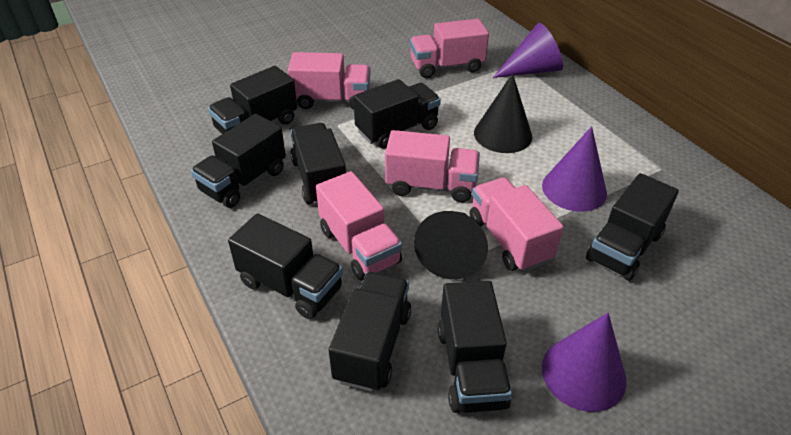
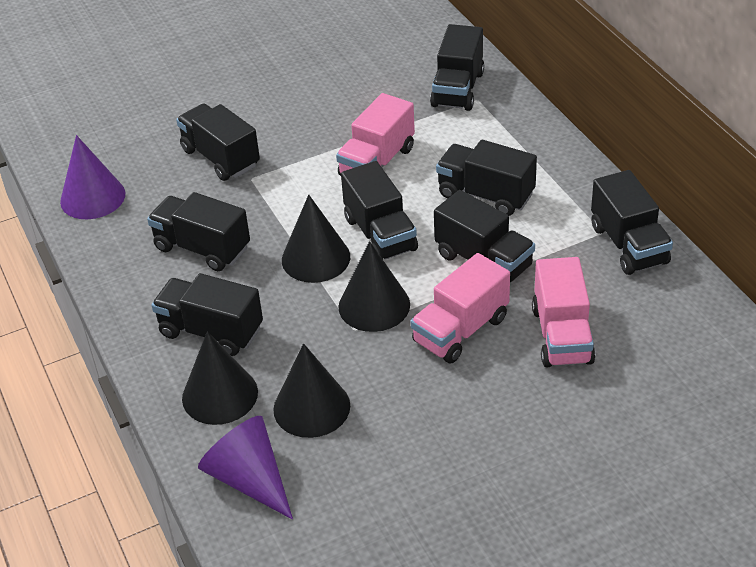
black cone: 2 -> 4
pink truck: 5 -> 3
purple cone: 3 -> 2

